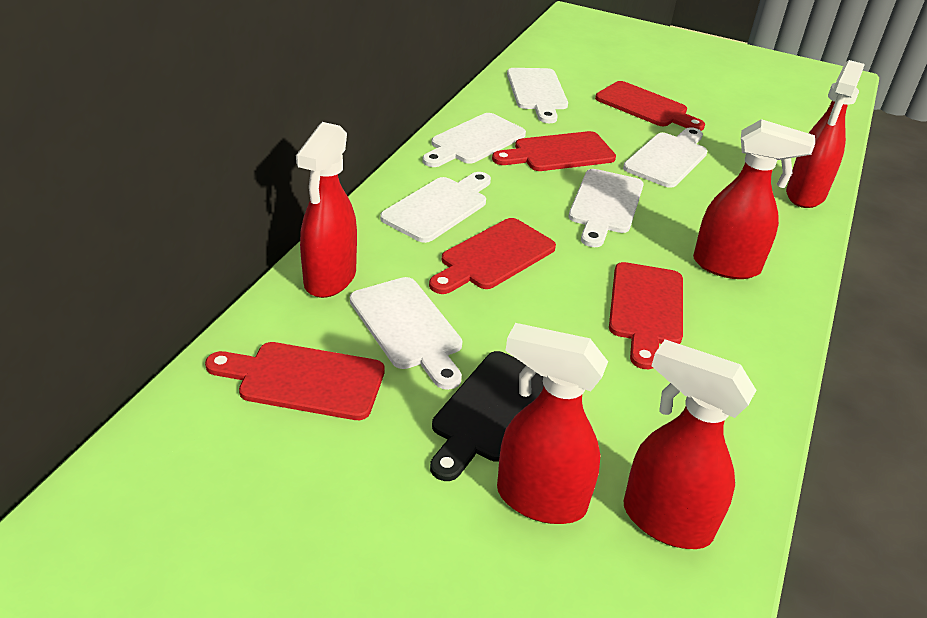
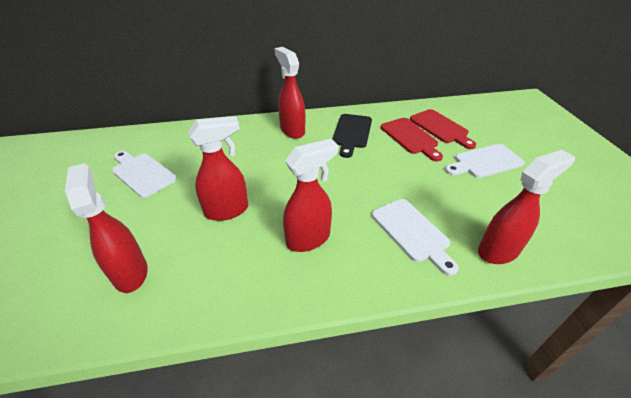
red cutting board: 5 -> 2
white cutting board: 6 -> 3

